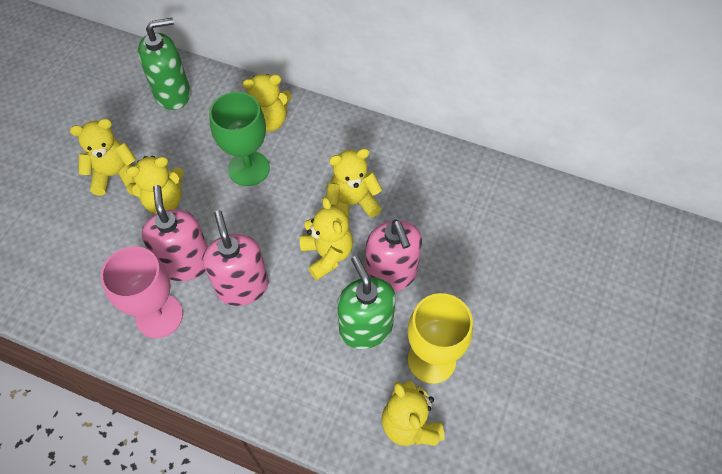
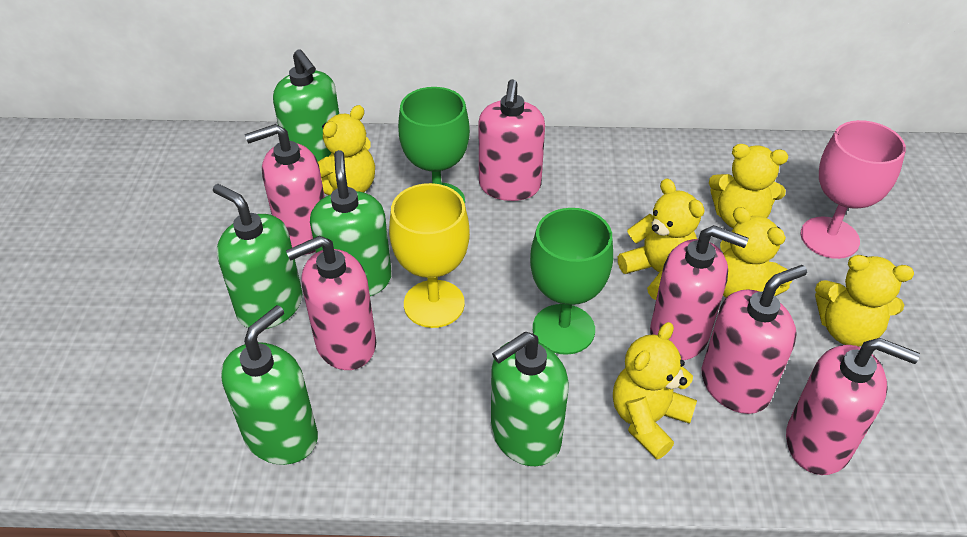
green goblet: 1 -> 2
green soap dispenser: 2 -> 5
pink soap dispenser: 3 -> 6

